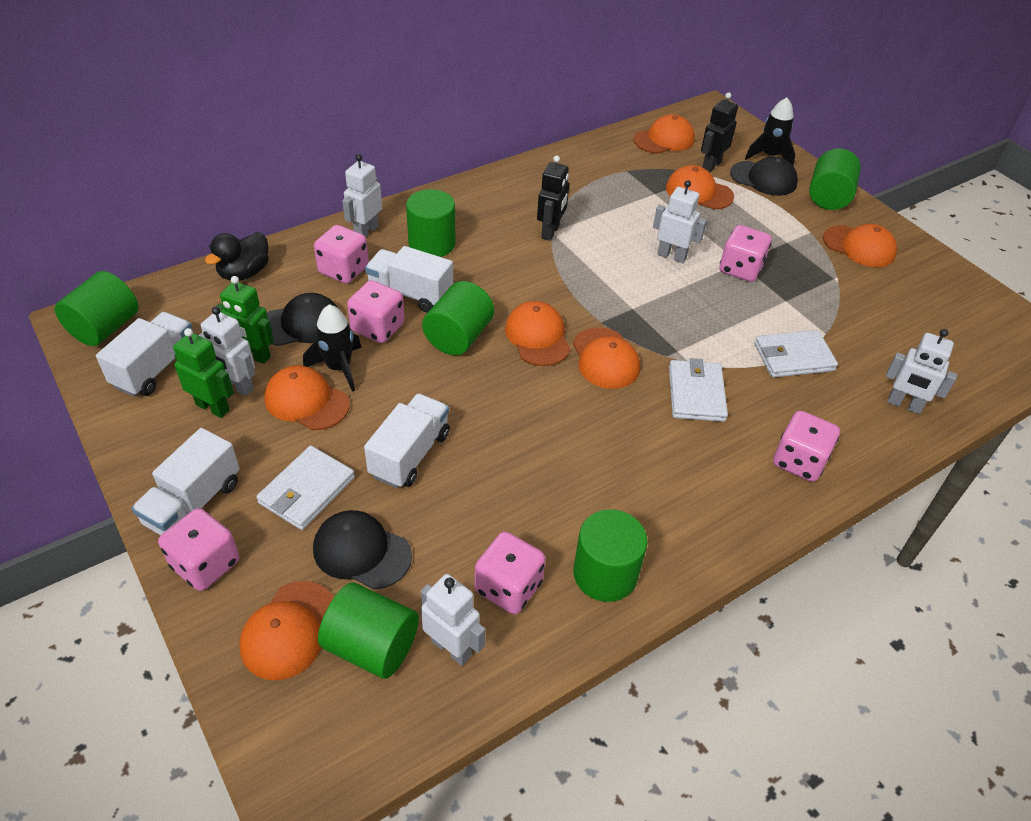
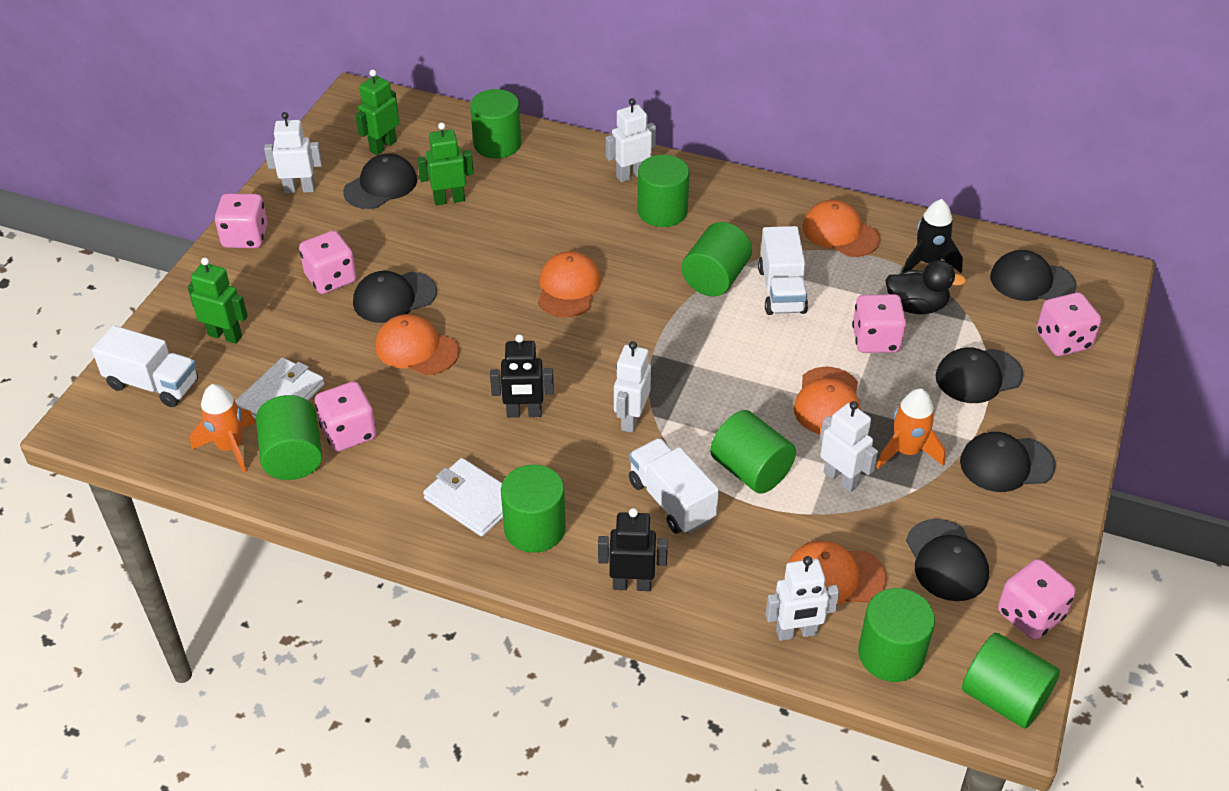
black cap: 3 -> 6
black rocket: 2 -> 1
green cylinder: 6 -> 8
green robot: 2 -> 3
orange cap: 7 -> 5
orange rocket: 0 -> 2
white truck: 4 -> 3
white wallet: 3 -> 2

